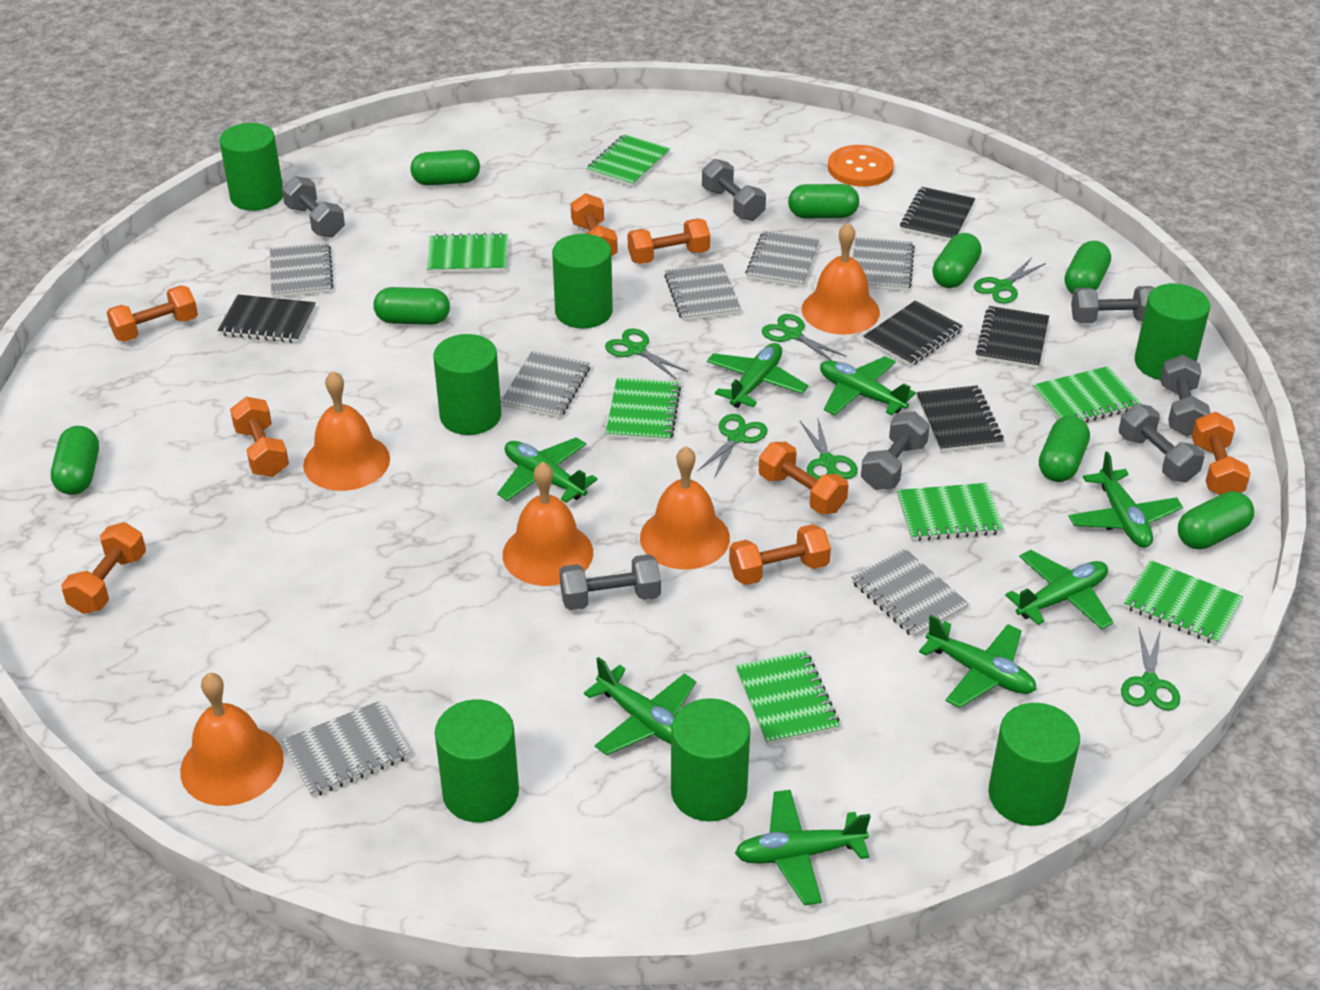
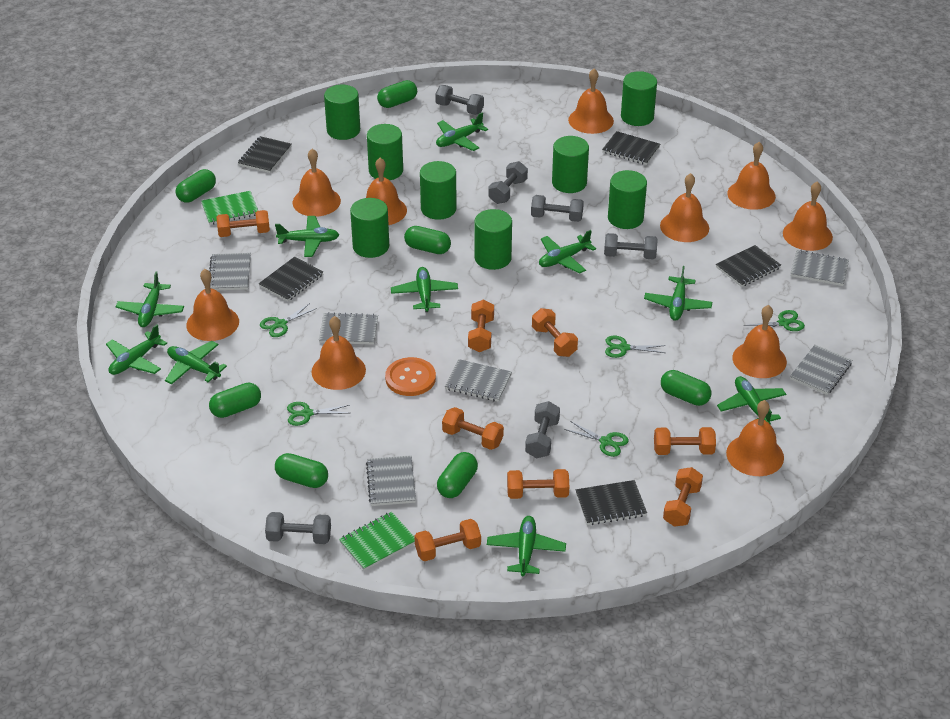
green capsule: 8 -> 7
green cylinder: 7 -> 8
green notebook: 7 -> 2
green plane: 8 -> 10
green scissors: 6 -> 5
grey dumbbell: 7 -> 6
grey notebook: 7 -> 6
orange bell: 5 -> 10

